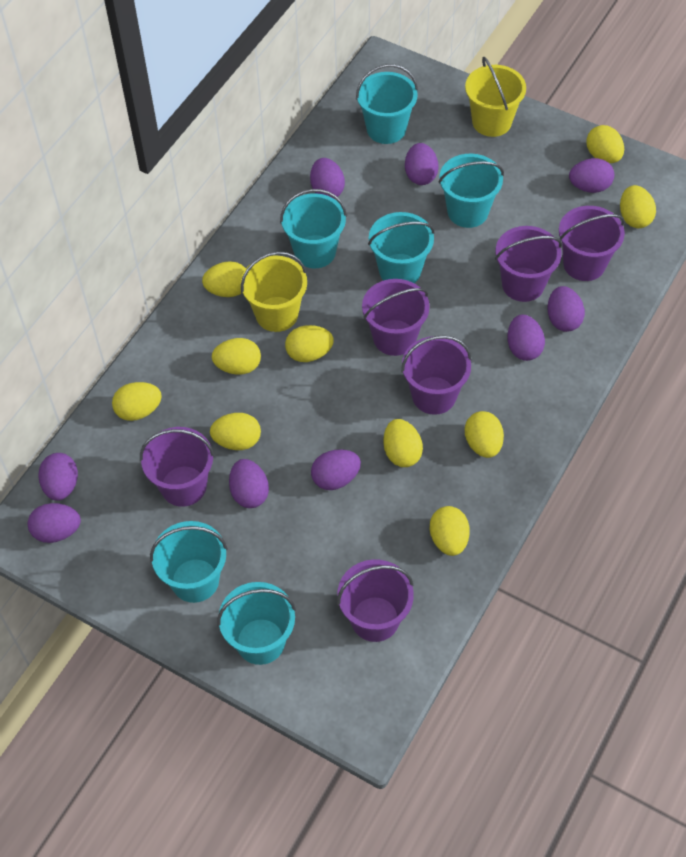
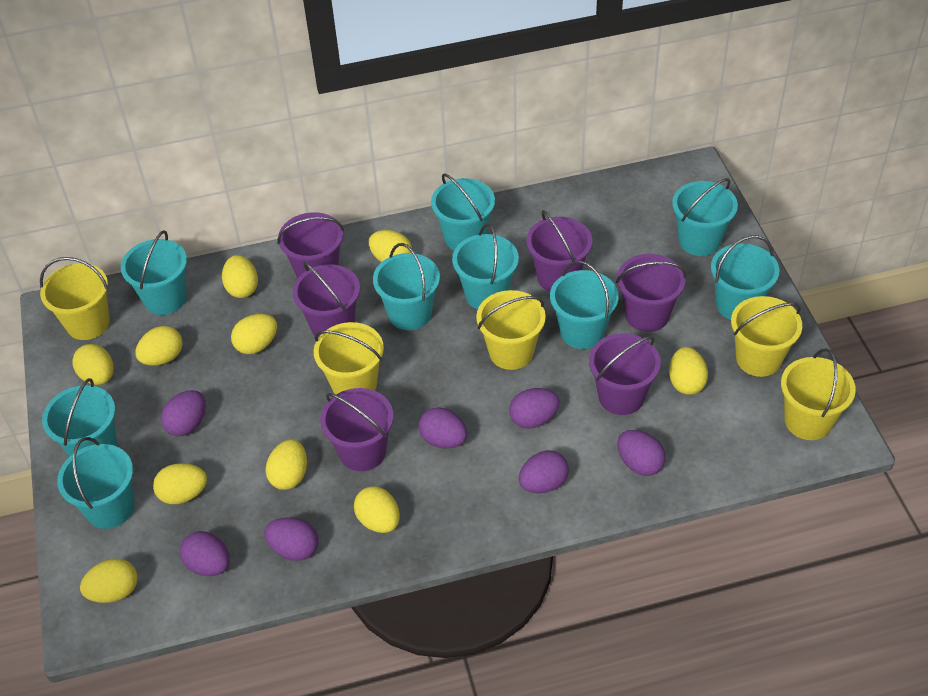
purple egg: 9 -> 7
turquoise bucket: 6 -> 9
yellow bucket: 2 -> 5

